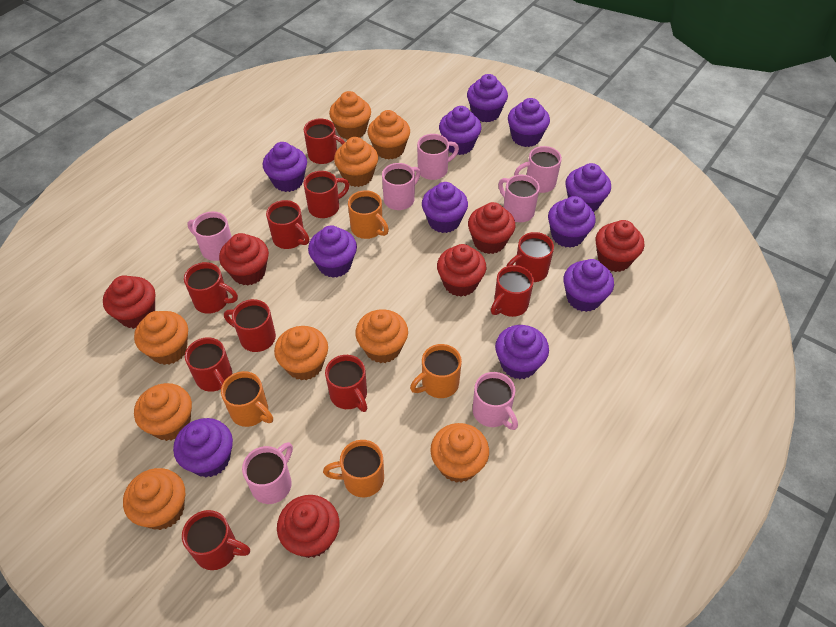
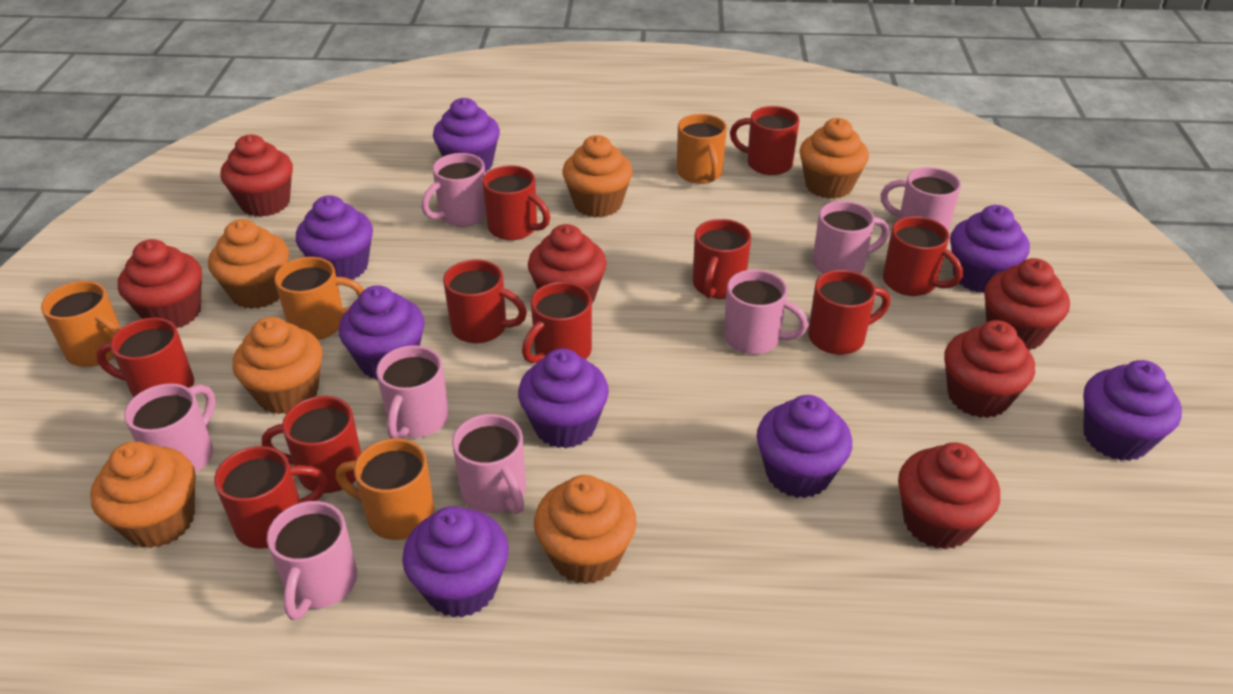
orange cupcake: 9 -> 6
pink mug: 7 -> 8
purple cupcake: 11 -> 8

